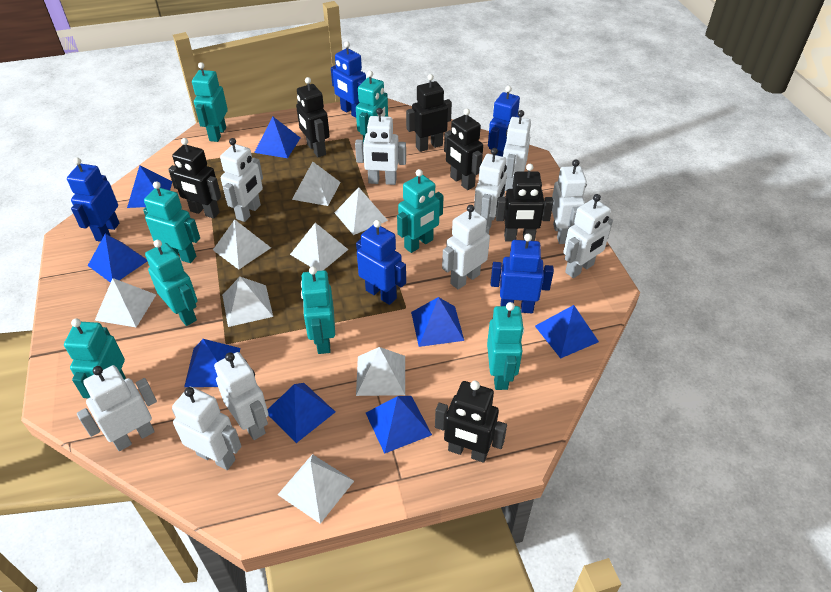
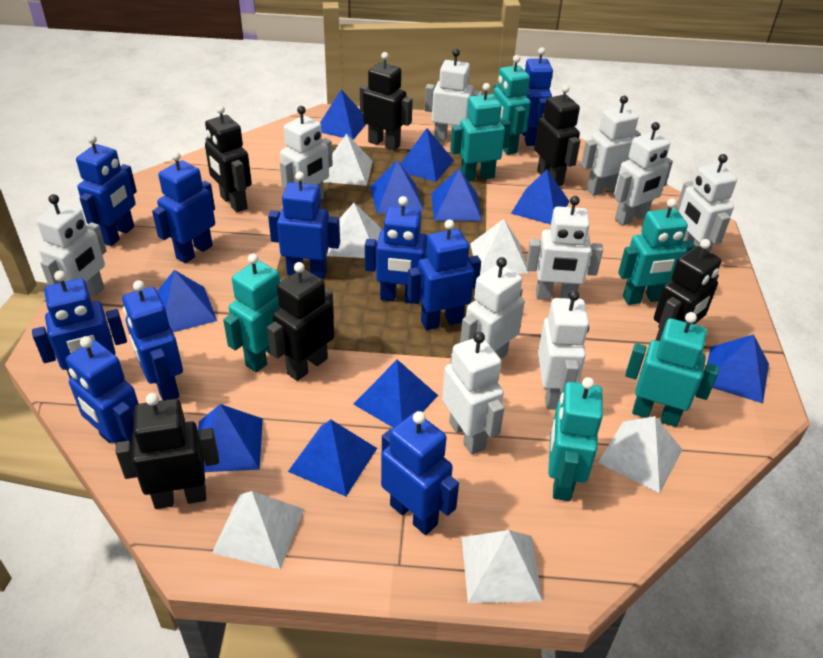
blue pyramid: 8 -> 10
blue robot: 5 -> 10
turquoise robot: 8 -> 6
white pyramid: 8 -> 6

